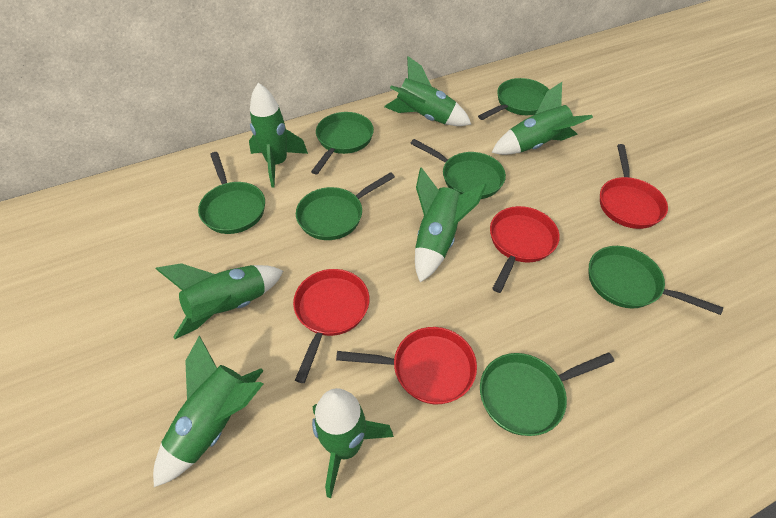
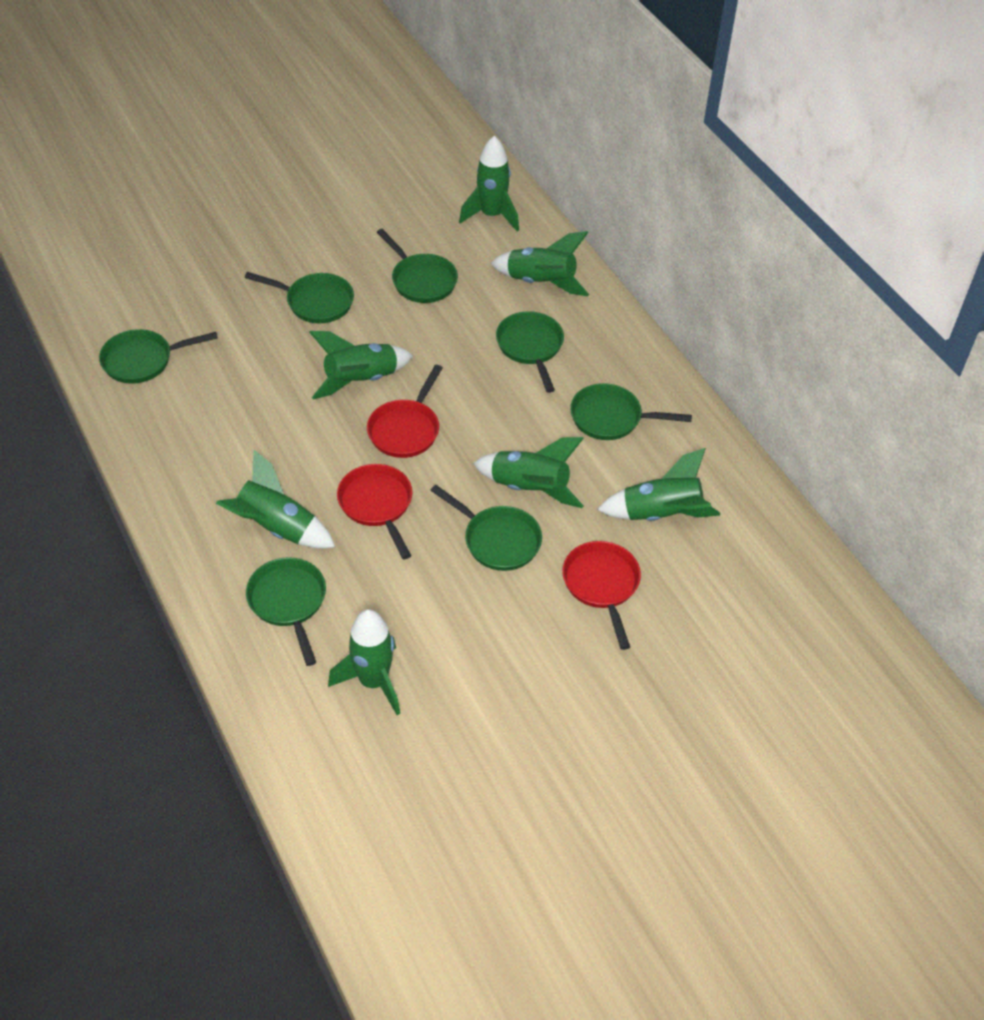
red pan: 4 -> 3

